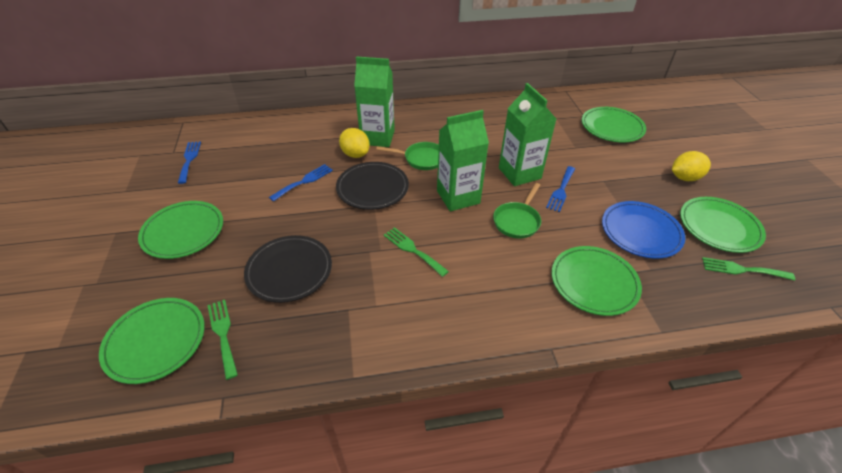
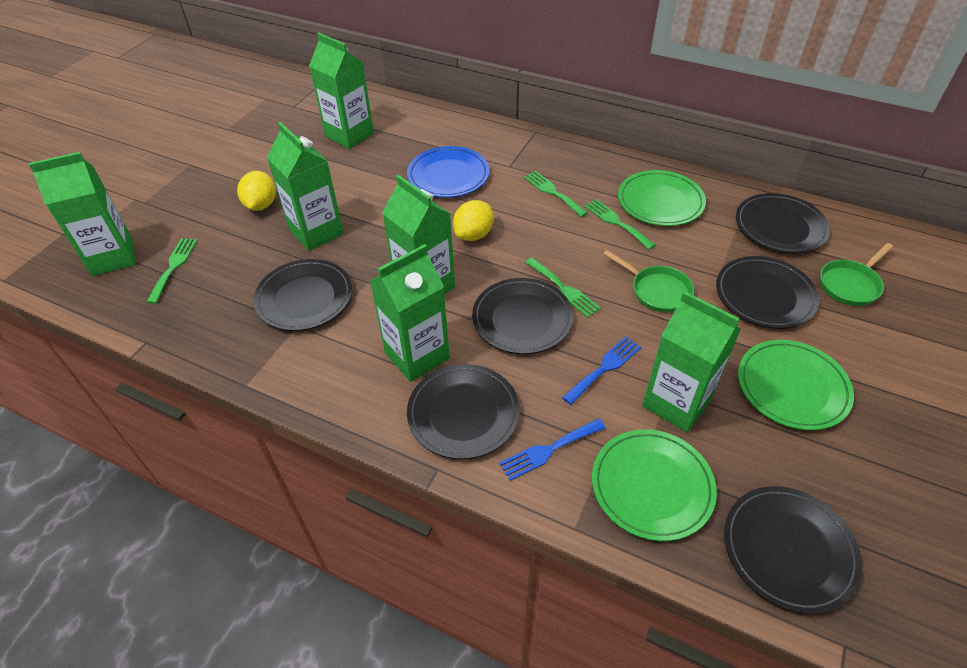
black plate: 2 -> 6
blue fork: 3 -> 2
green carton: 3 -> 6
green fork: 3 -> 4
green plate: 5 -> 3

